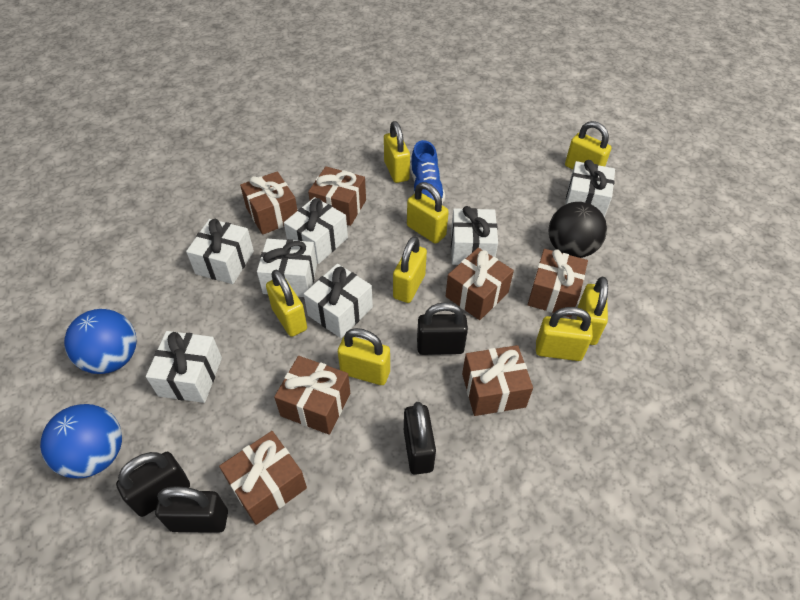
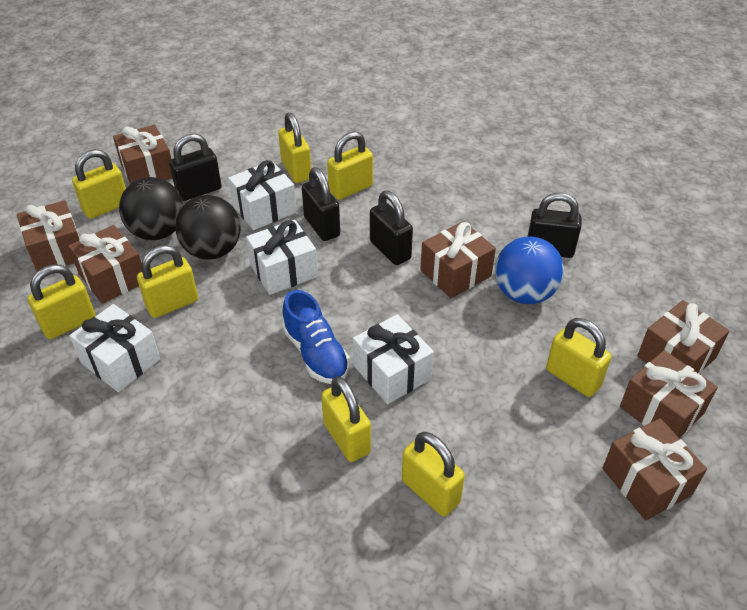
black ball: 1 -> 2
blue ball: 2 -> 1
white gift: 7 -> 4

